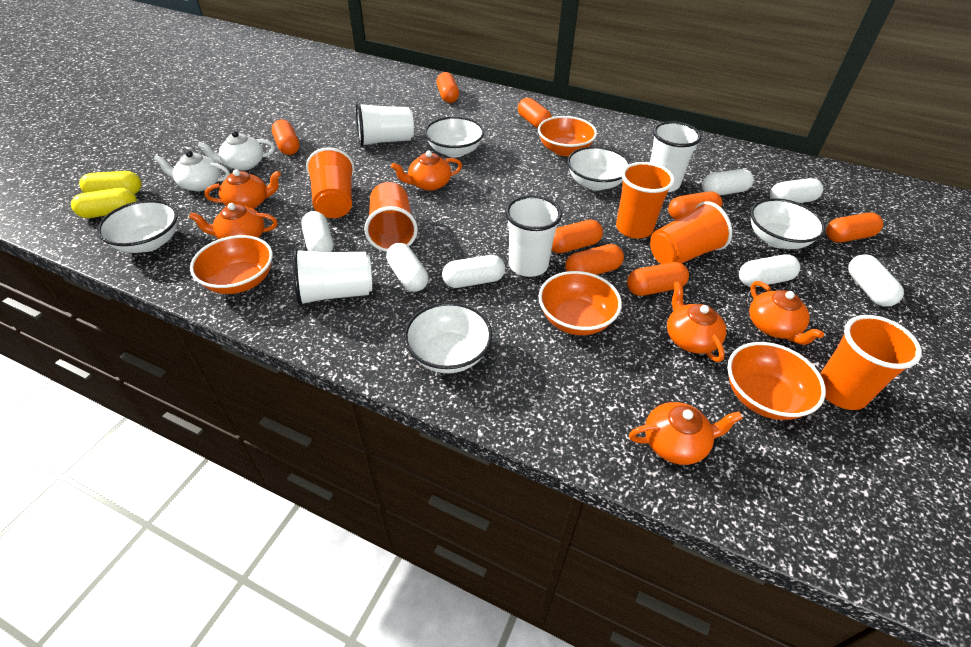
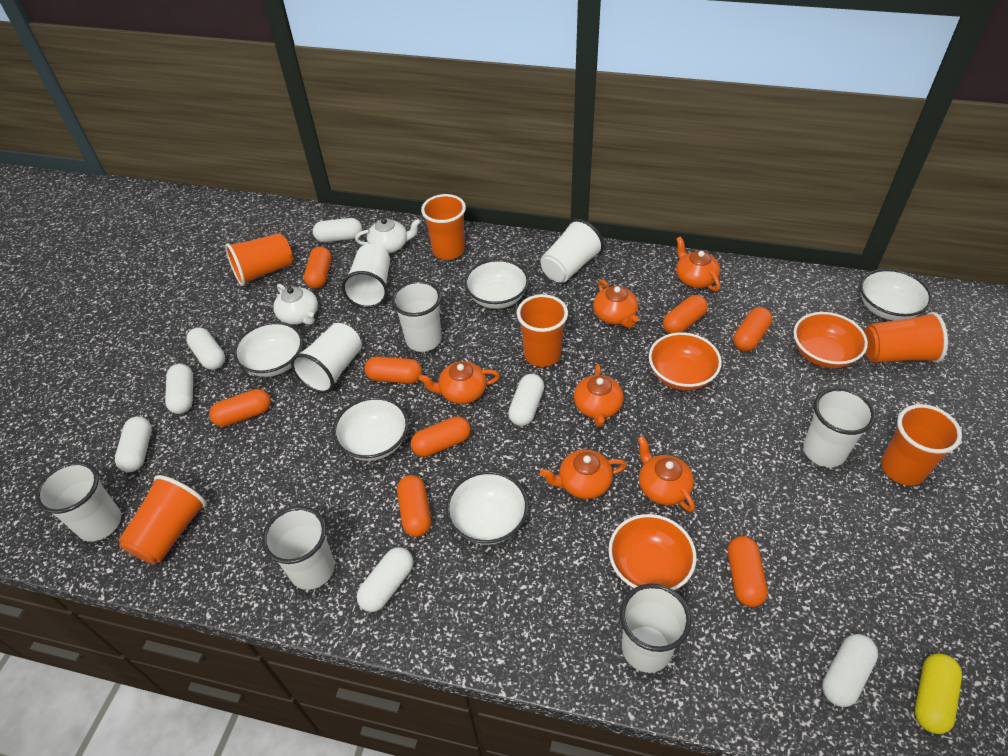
orange bowl: 4 -> 3
orange cup: 5 -> 6
white cup: 4 -> 8
yellow capsule: 2 -> 1

